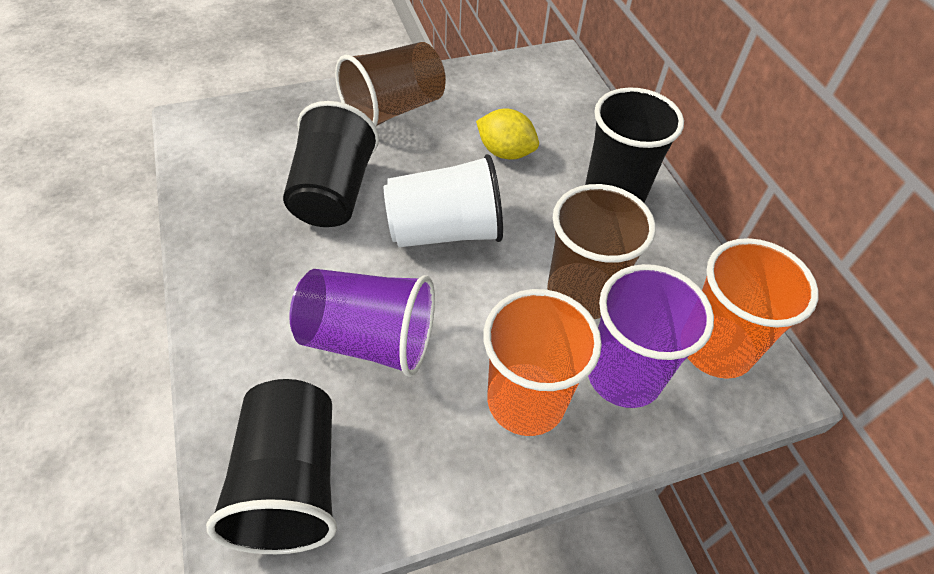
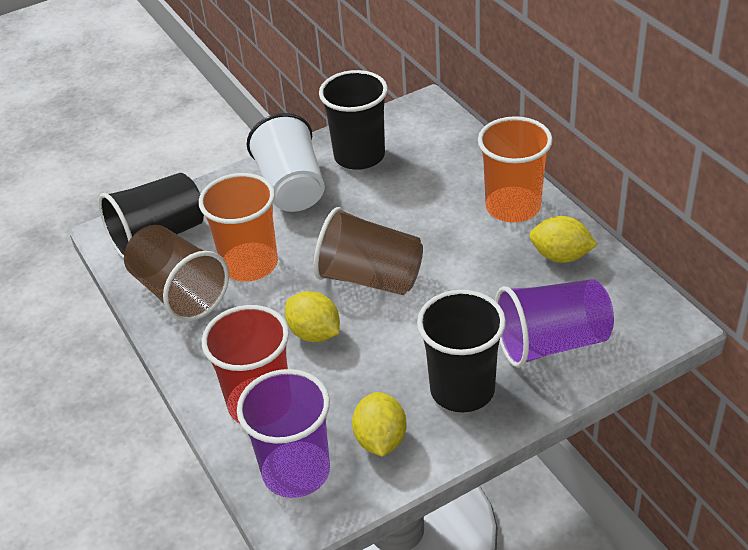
red cup: 0 -> 1
yellow lemon: 1 -> 3

